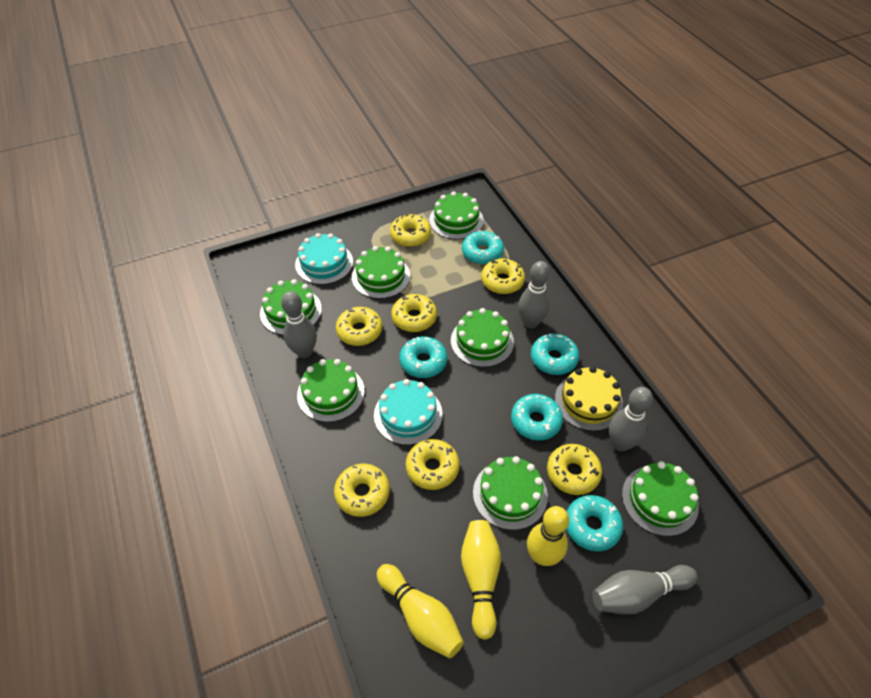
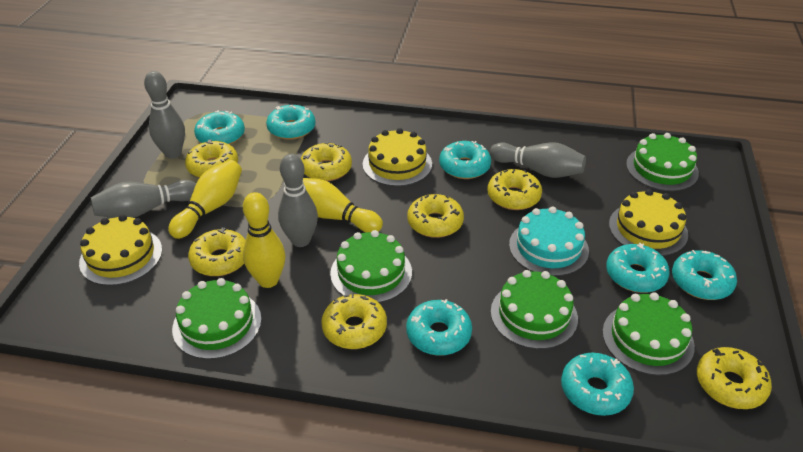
green cake: 7 -> 5
turquoise cake: 2 -> 1
turquoise donut: 5 -> 7
yellow cake: 1 -> 3

